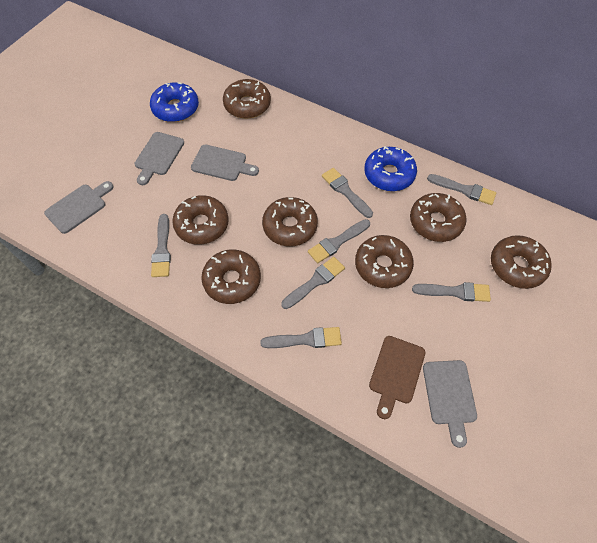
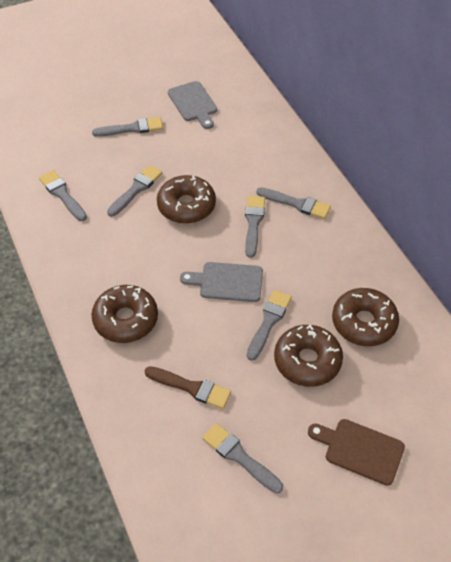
blue donut: 2 -> 0
brown brush: 0 -> 1
brown donut: 7 -> 4
grey cutting board: 4 -> 2

